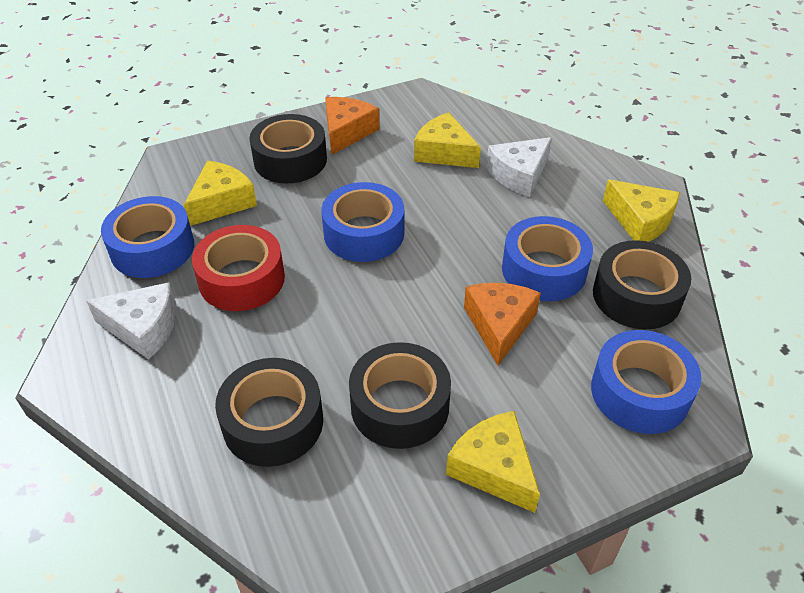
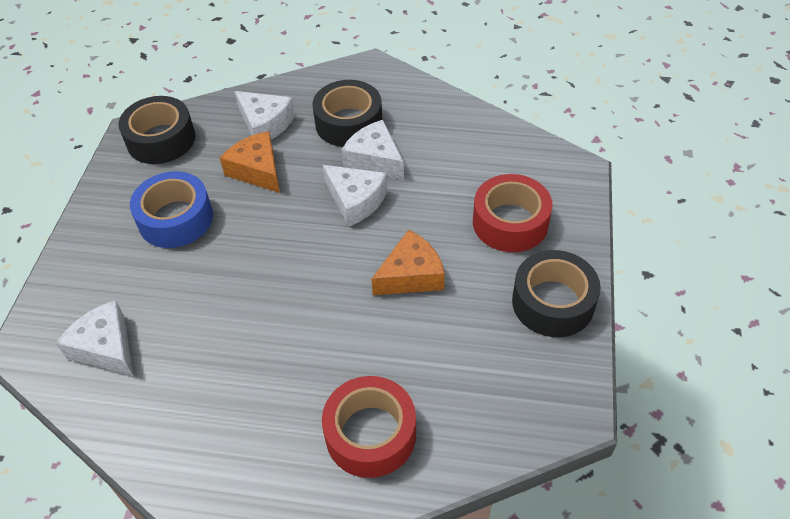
black tape: 4 -> 3
blue tape: 4 -> 1
red tape: 1 -> 2
white cheese: 2 -> 4
yellow cheese: 4 -> 0

